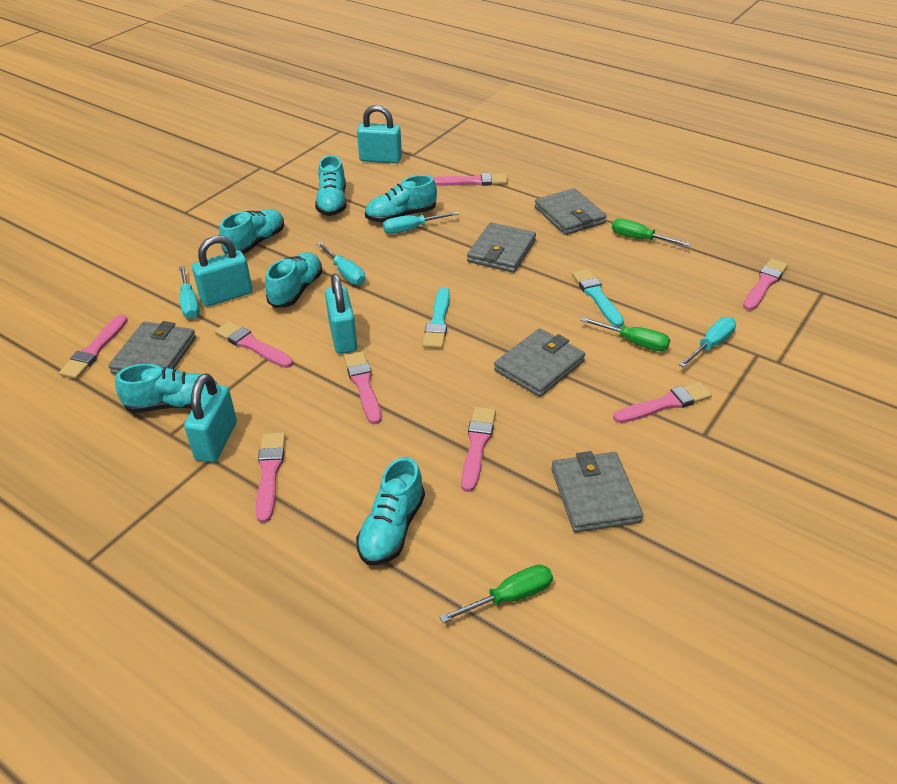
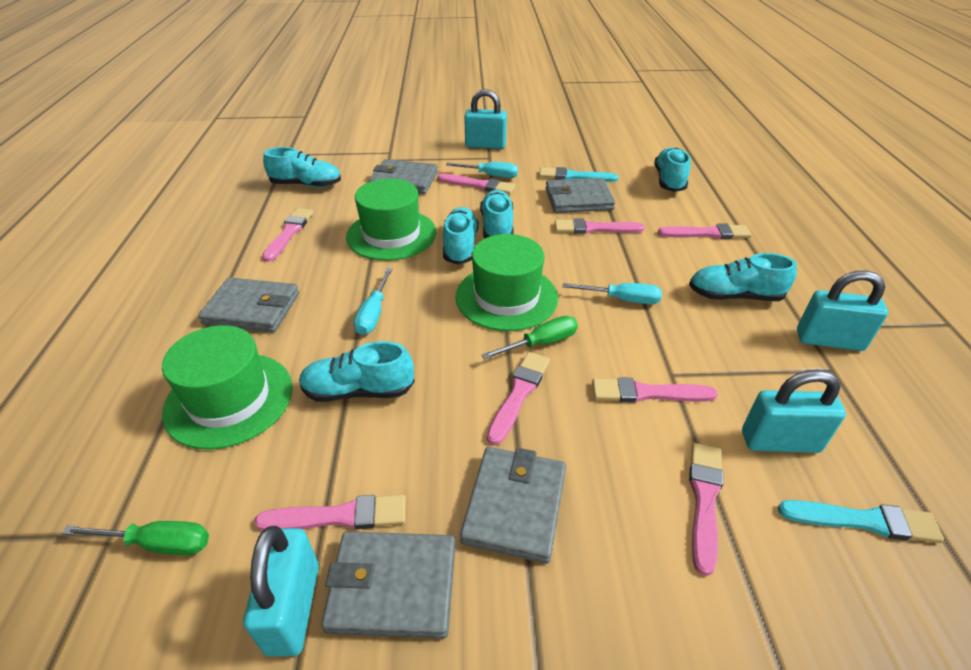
green hat: 0 -> 3
green screwdriver: 3 -> 2
turquoise screwdriver: 4 -> 3

